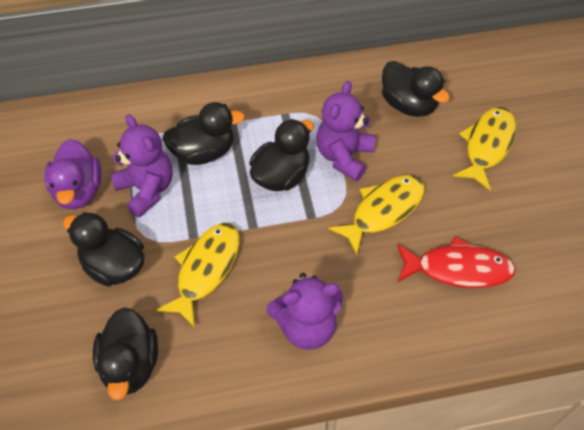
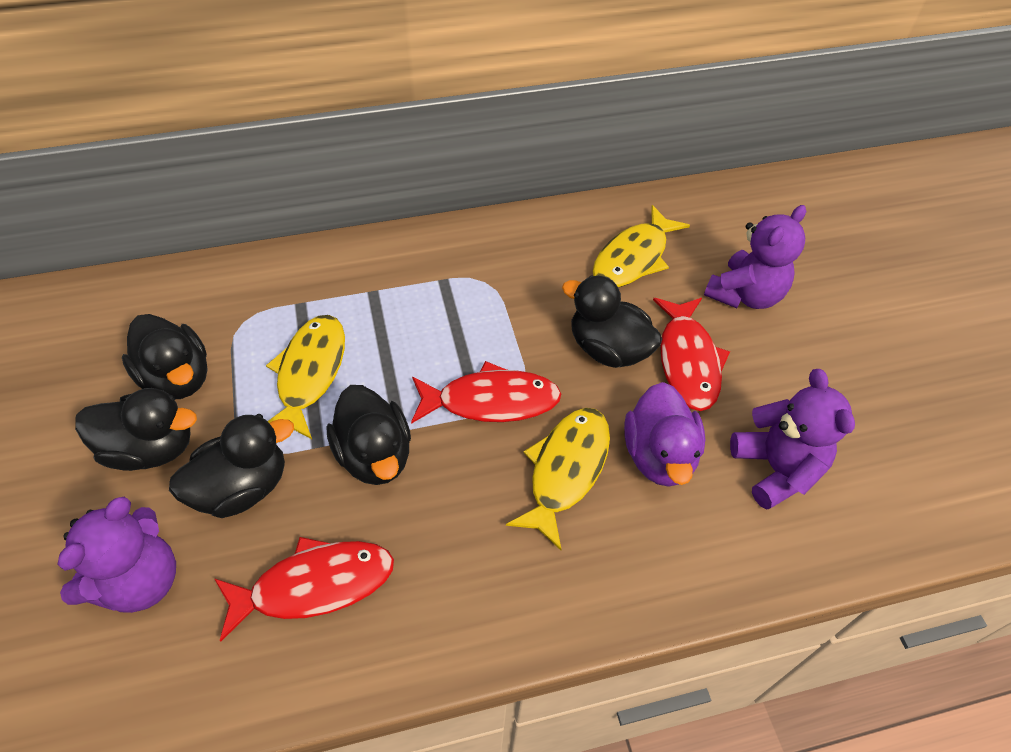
red fish: 1 -> 3

